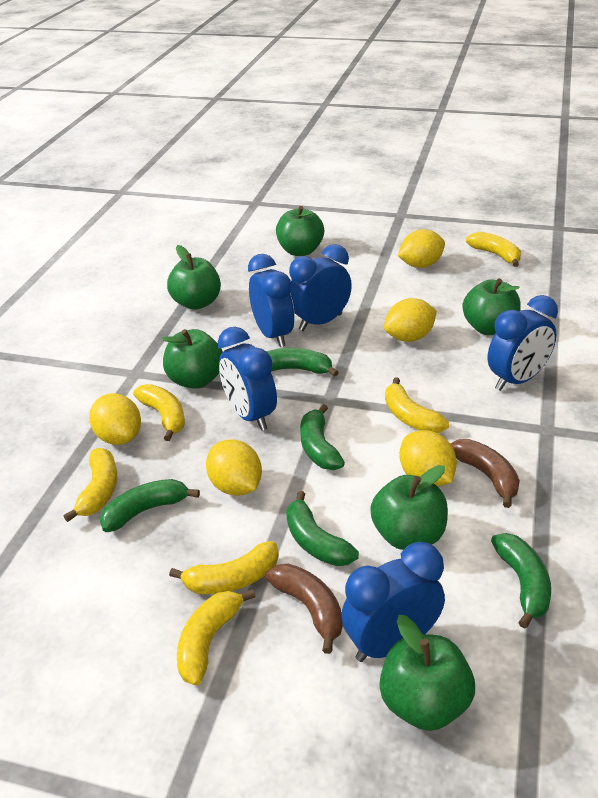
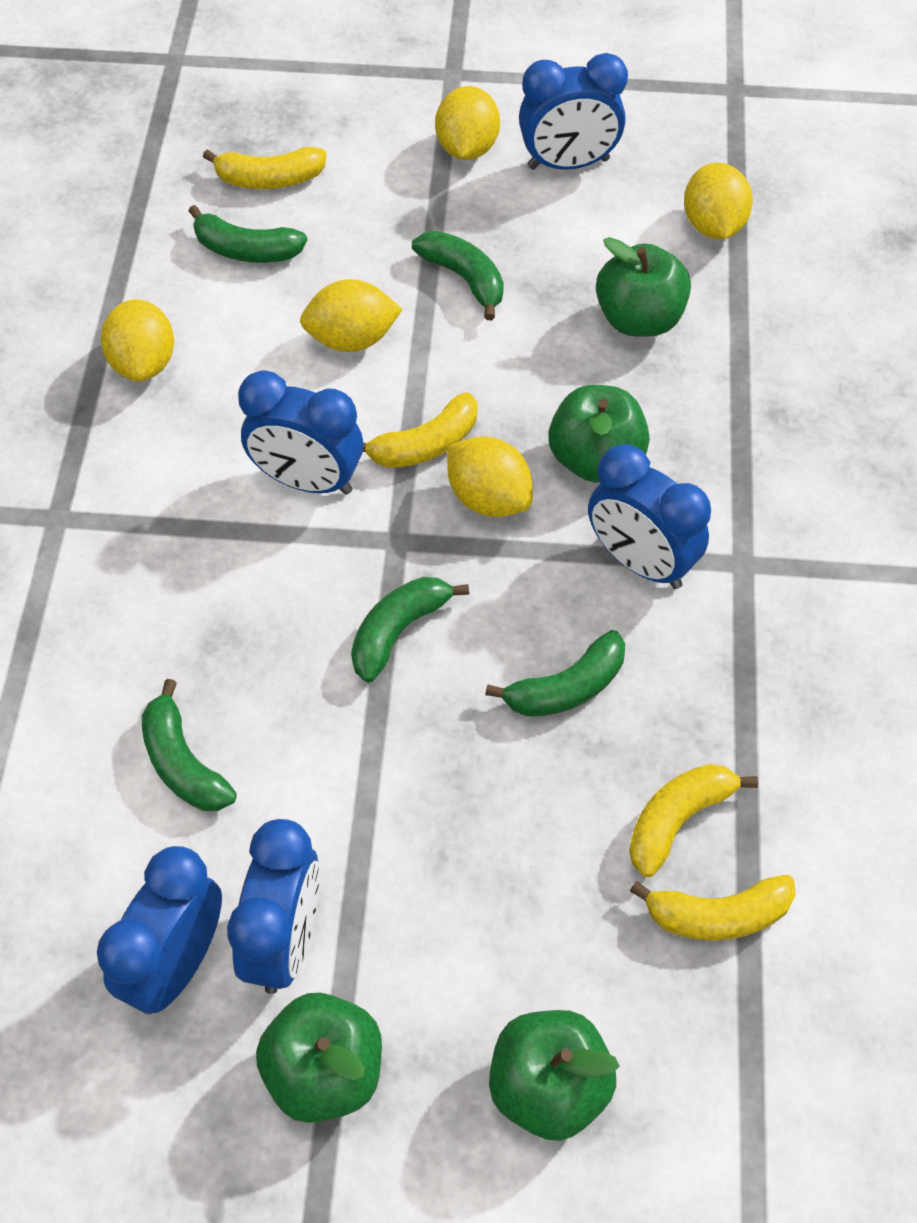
brown banana: 2 -> 0
green apple: 6 -> 4
yellow banana: 6 -> 4

